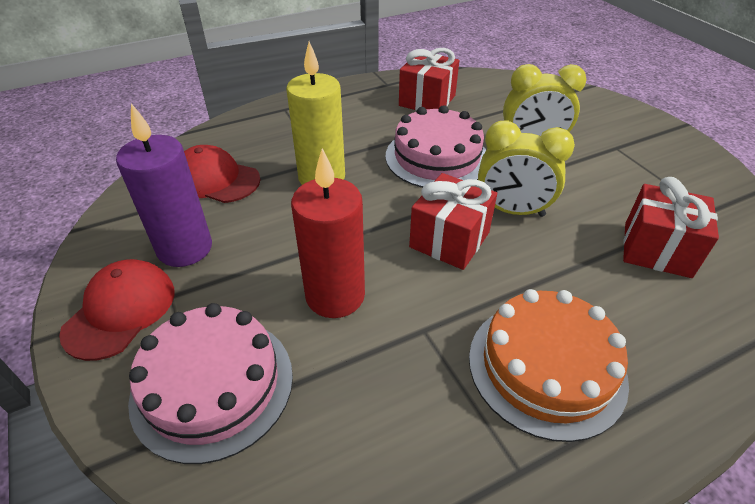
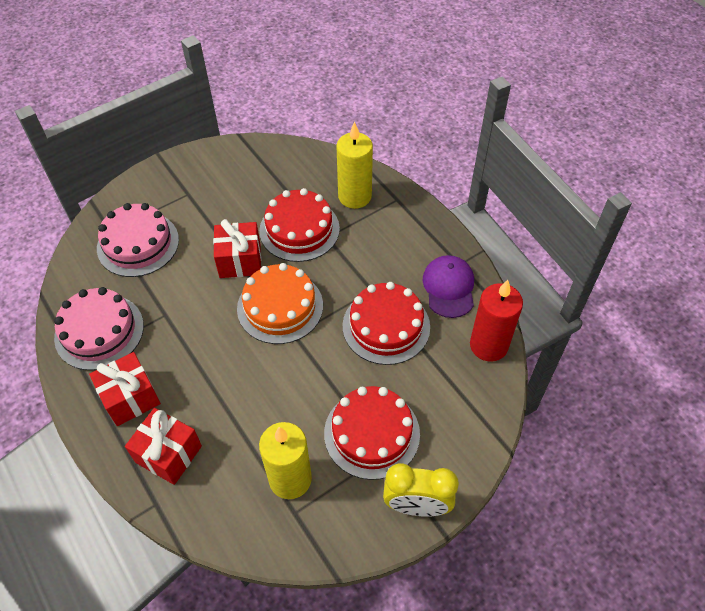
purple candle: 1 -> 0
purple cap: 0 -> 1
red cake: 0 -> 3
red cap: 2 -> 0
yellow candle: 1 -> 2
yellow clock: 2 -> 1

